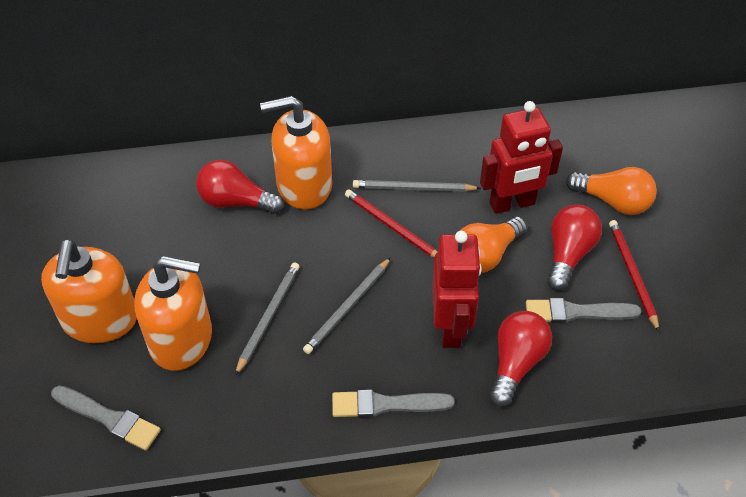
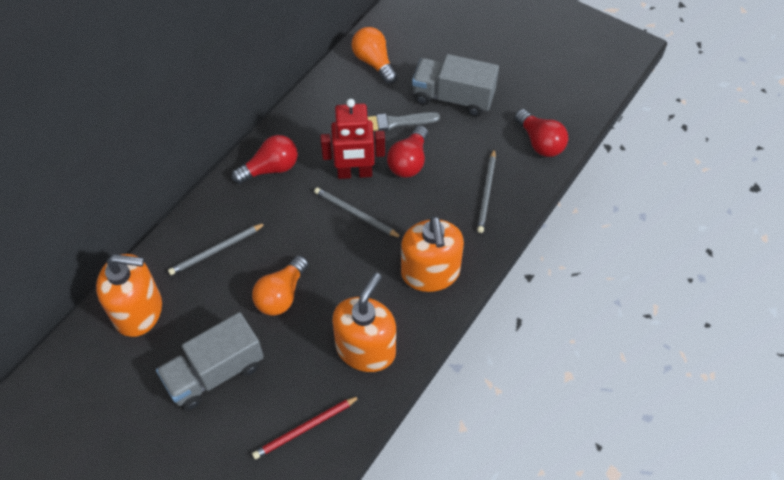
grey brush: 3 -> 1
grey truck: 0 -> 2
red pencil: 2 -> 1
red robot: 2 -> 1

